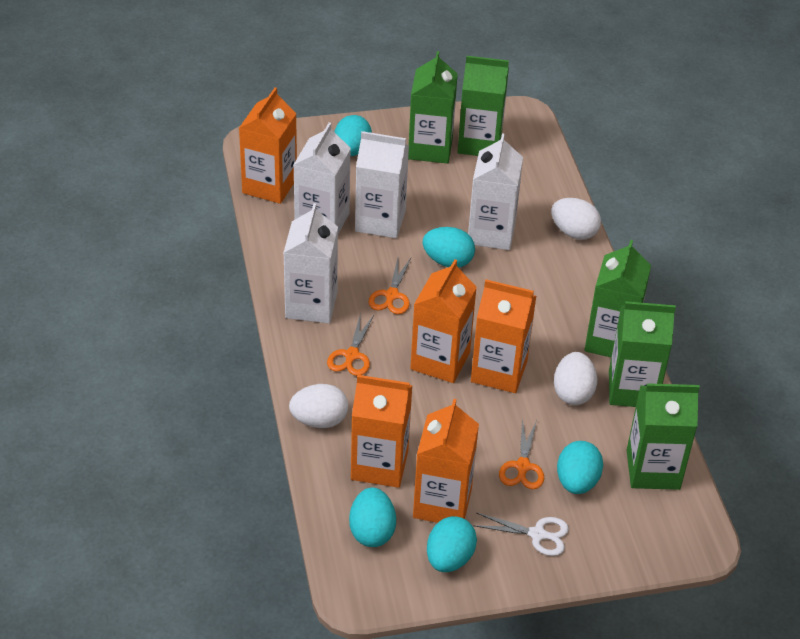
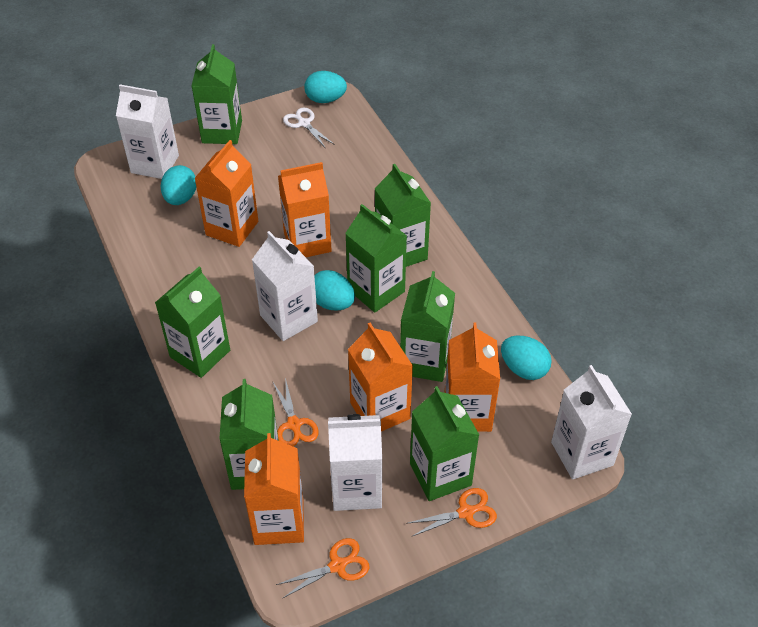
green carton: 5 -> 7
turquoise egg: 5 -> 4
white egg: 3 -> 0

